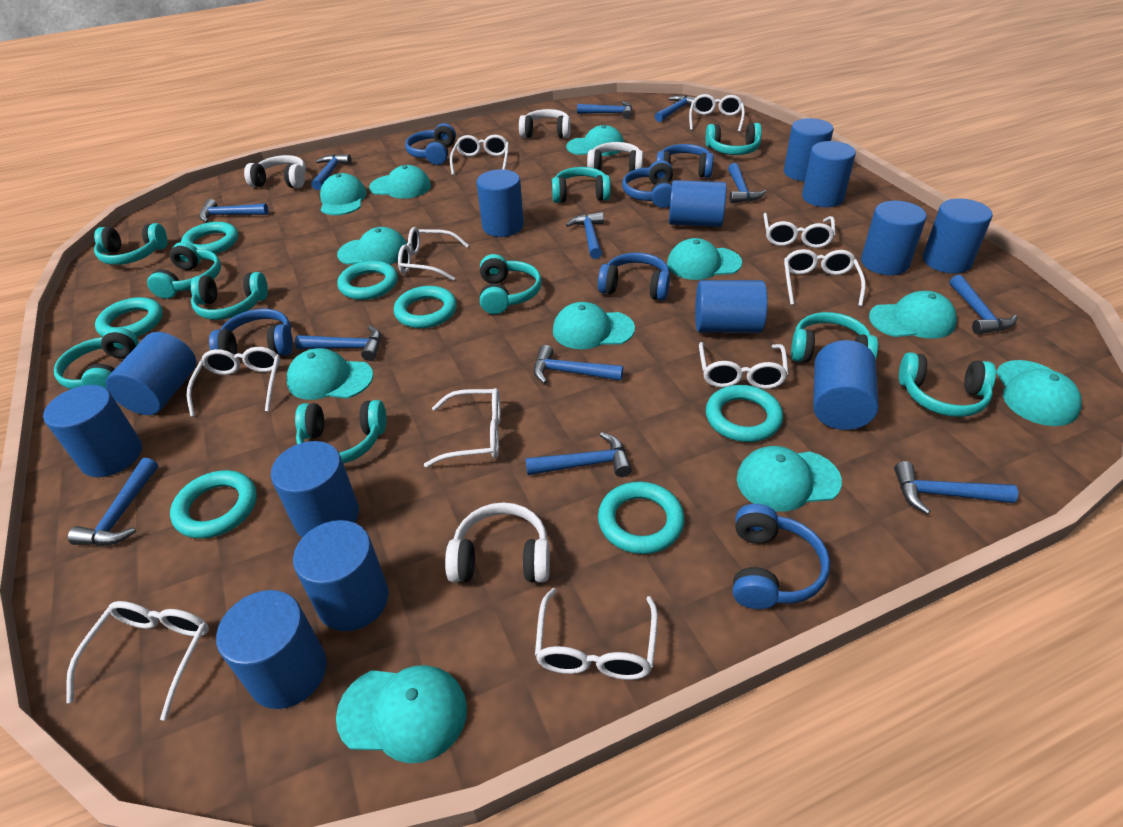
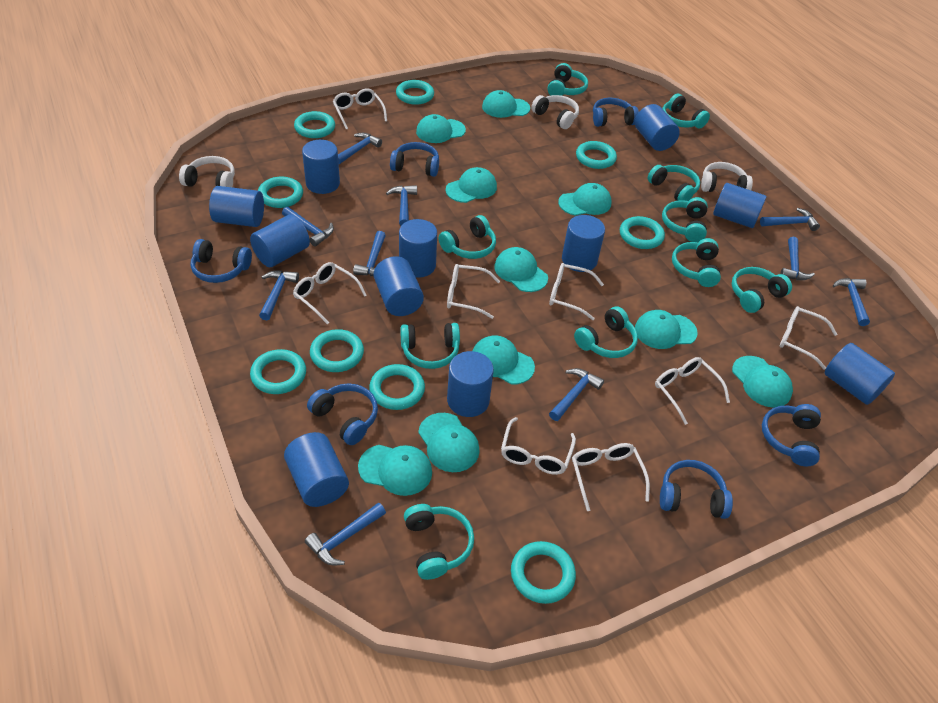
blue cylinder: 13 -> 11
blue hammer: 12 -> 10
turquoise cap: 11 -> 10
turquoise ring: 7 -> 9
white glasses: 10 -> 8
white headphones: 4 -> 3

